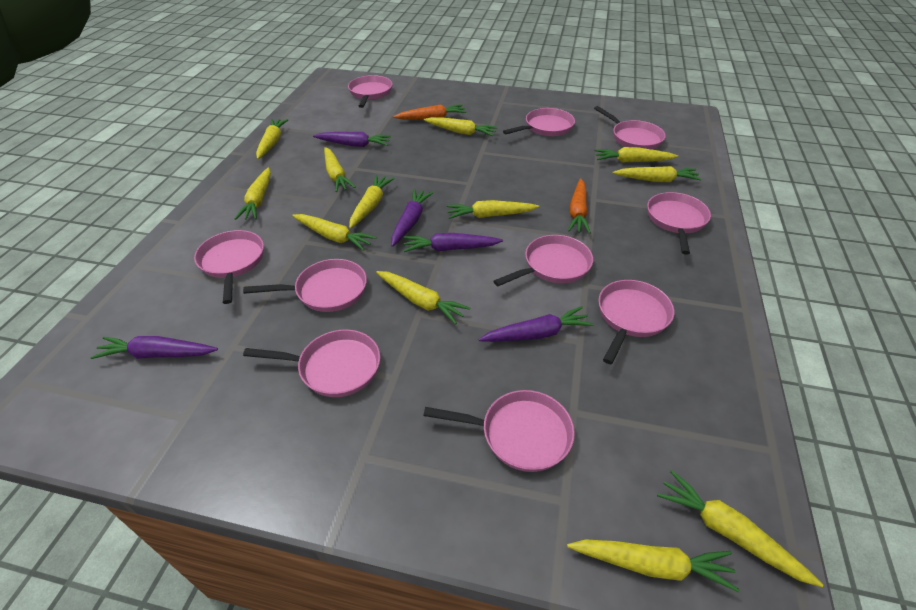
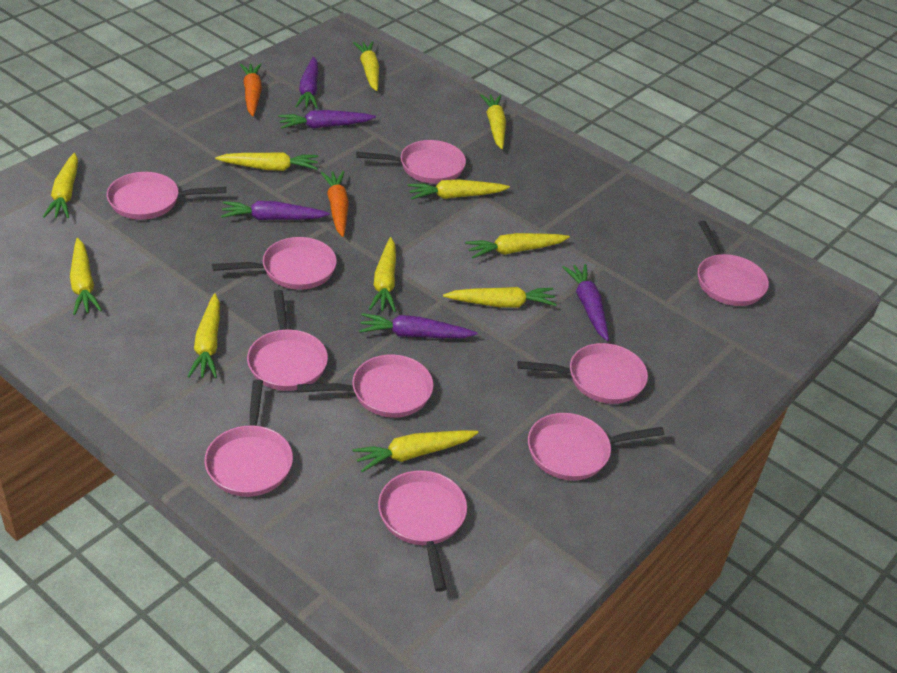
yellow carrot: 12 -> 11

